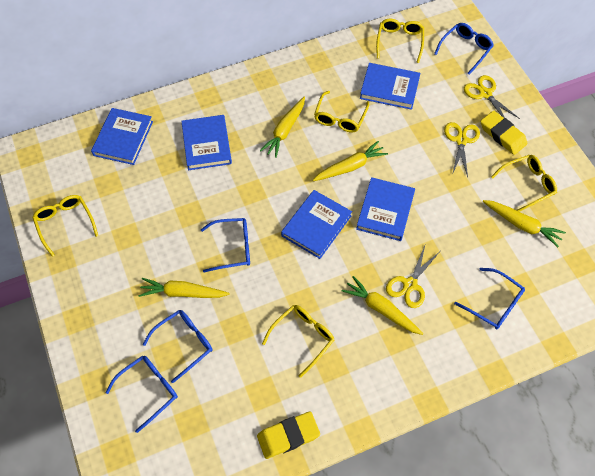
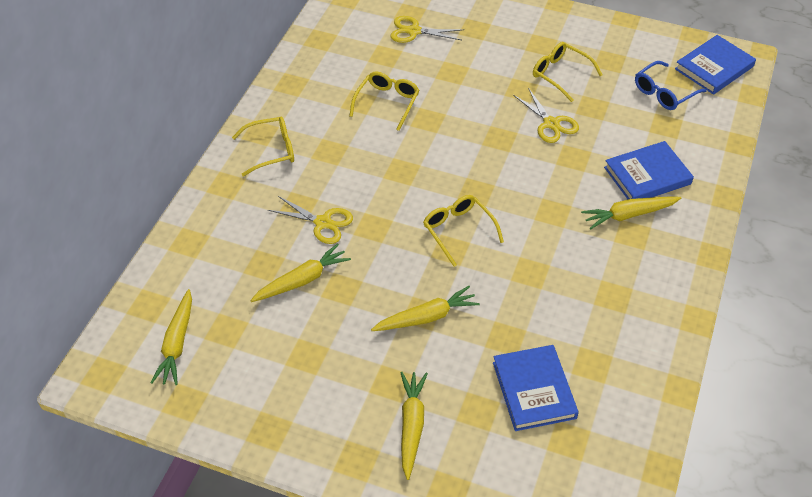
blue book: 5 -> 3
blue glasses: 5 -> 1
yellow eraser: 2 -> 0
yellow glasses: 5 -> 4

